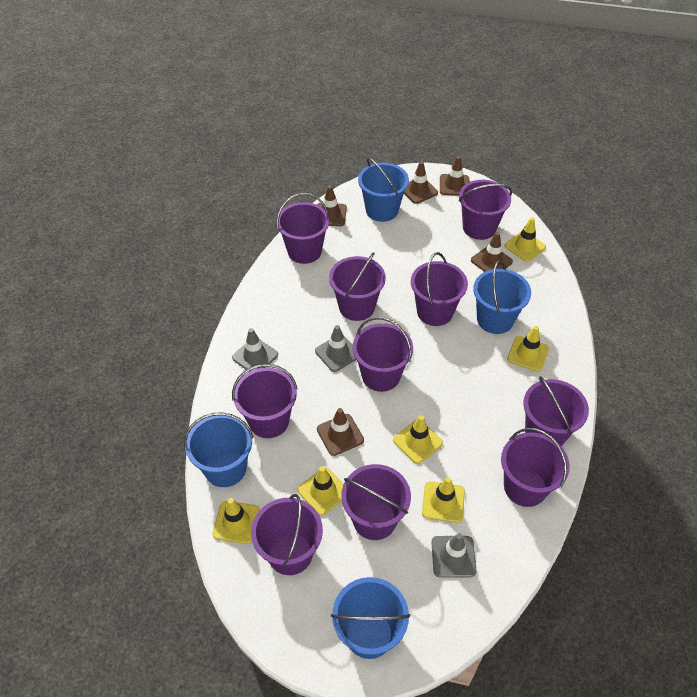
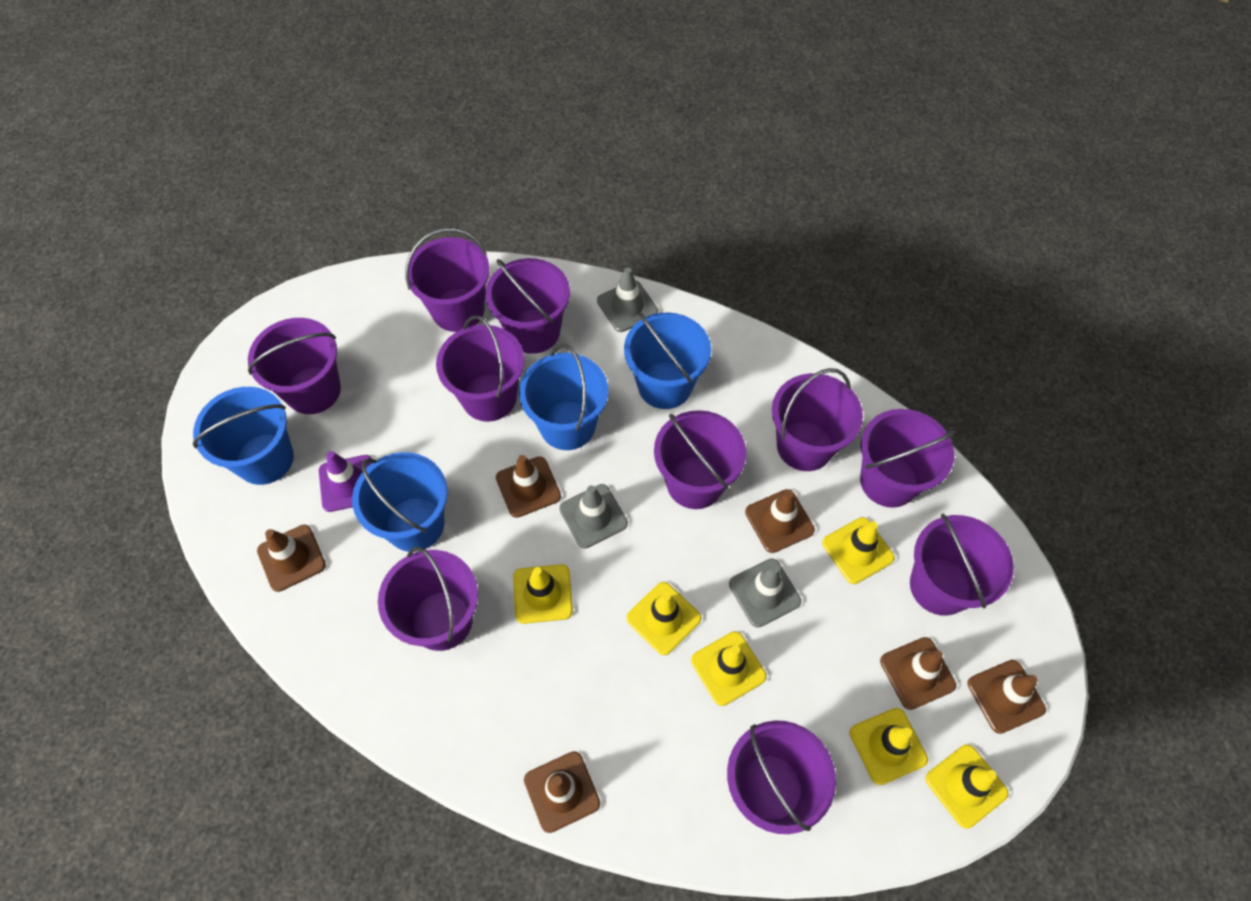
brown traffic cone: 5 -> 6
purple traffic cone: 0 -> 1

